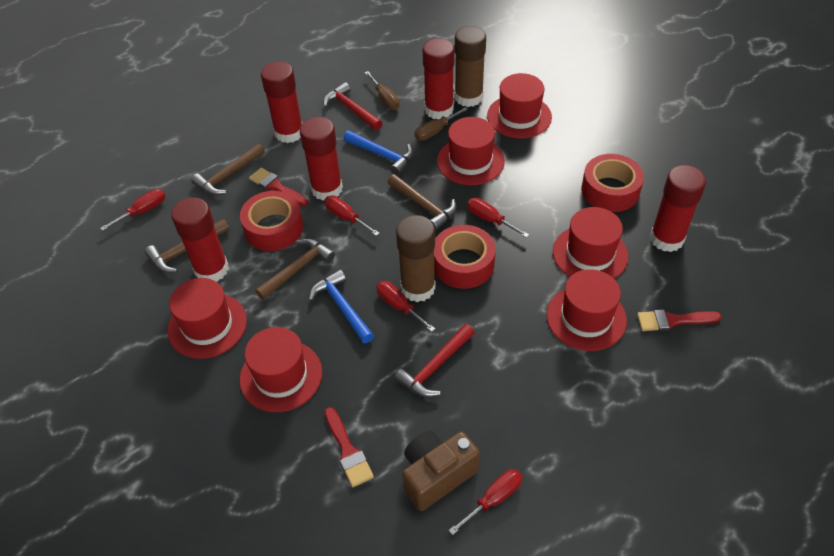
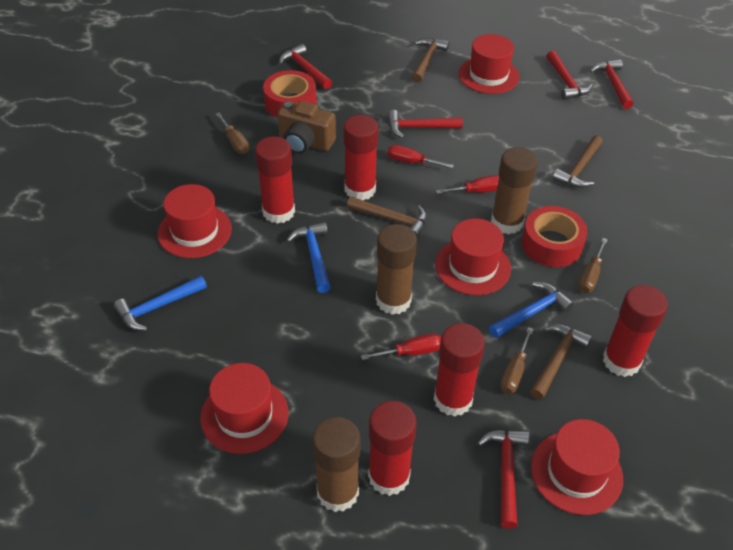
blue hammer: 2 -> 3
brown glue stick: 2 -> 3
brown screwdriver: 2 -> 3
red brush: 3 -> 0
red hammer: 2 -> 5
red hat: 6 -> 5
red screwdriver: 5 -> 3
red tape: 3 -> 2

